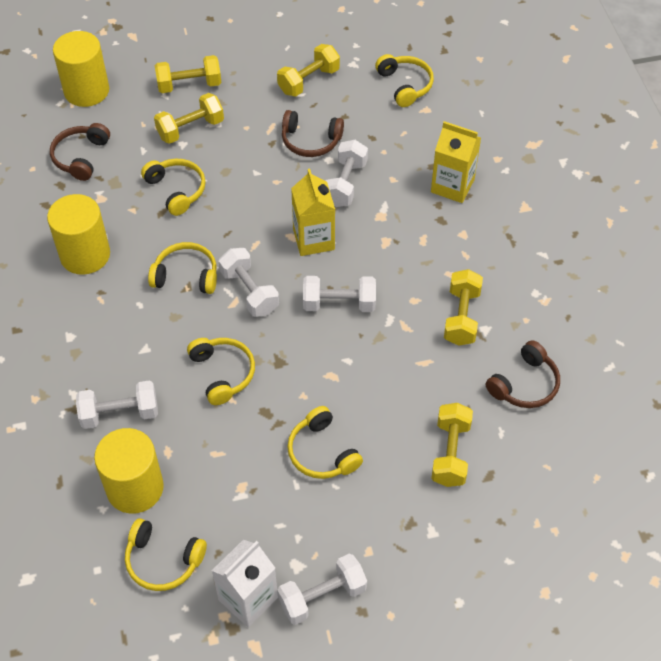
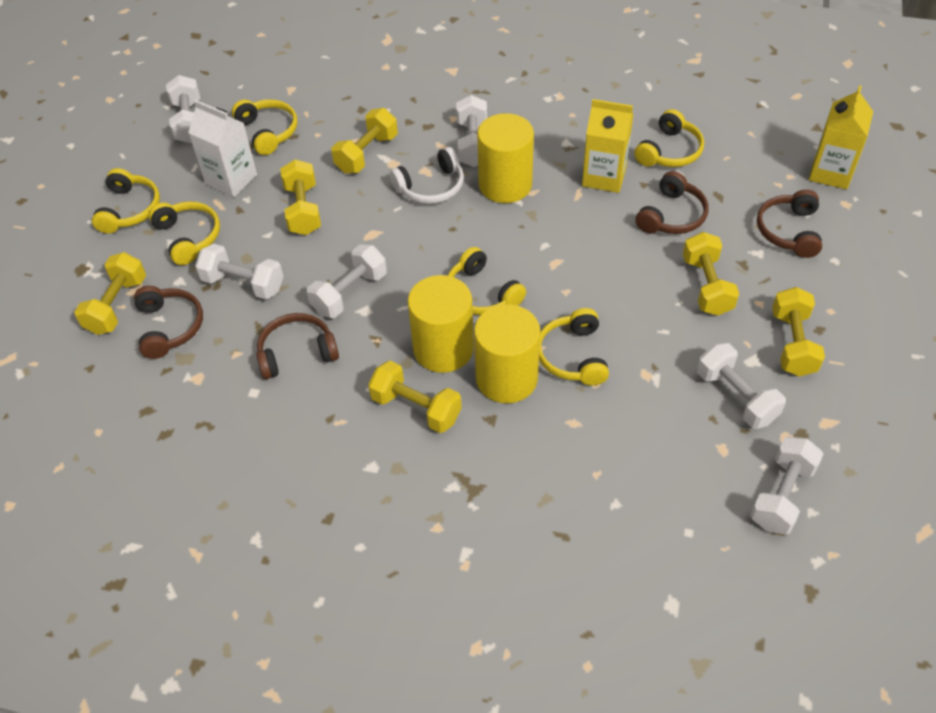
brown headphones: 3 -> 4
white dumbbell: 5 -> 6
white headphones: 0 -> 1
yellow dumbbell: 5 -> 6

